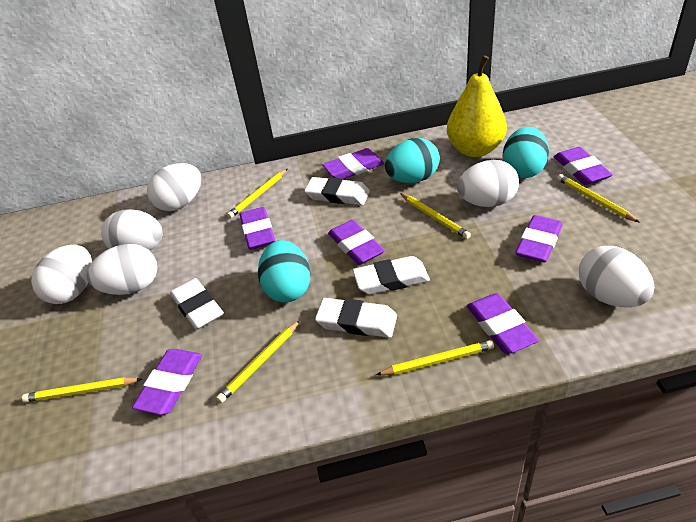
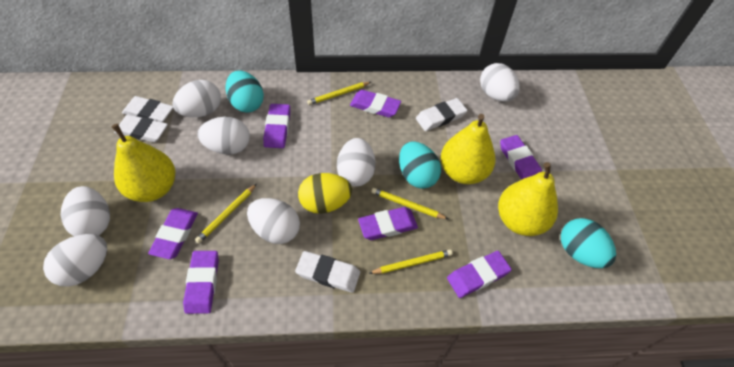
white egg: 6 -> 7
yellow egg: 0 -> 1
yellow pear: 1 -> 3
yellow pencil: 6 -> 4

